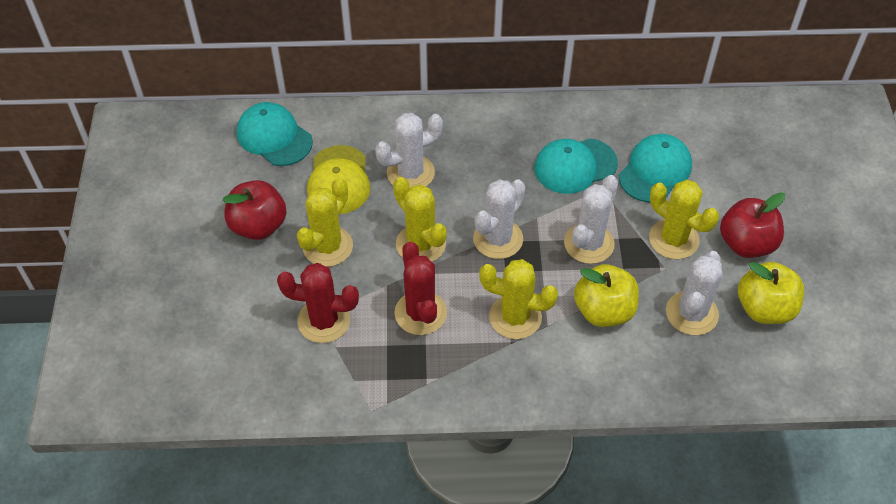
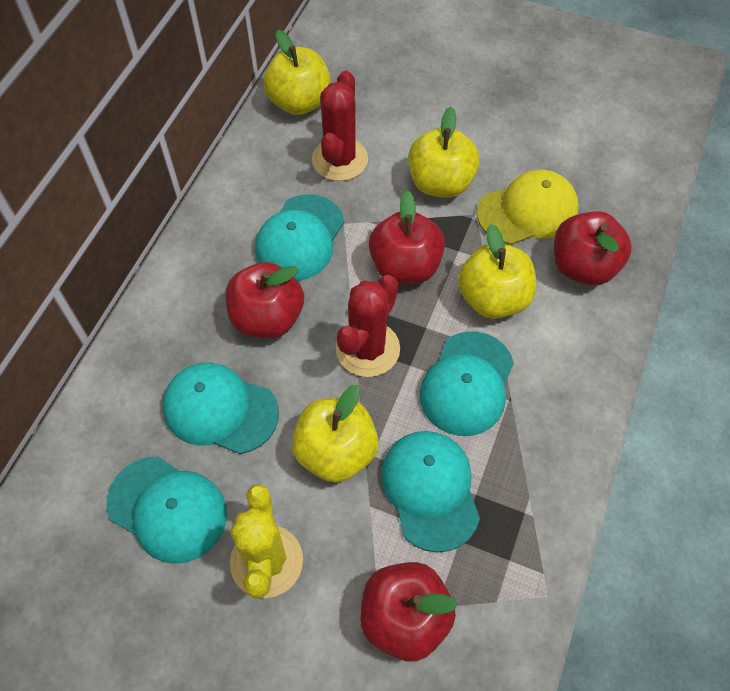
red apple: 2 -> 4
turquoise cap: 3 -> 5
white cactus: 4 -> 0
yellow apple: 2 -> 4
yellow cactus: 4 -> 1

